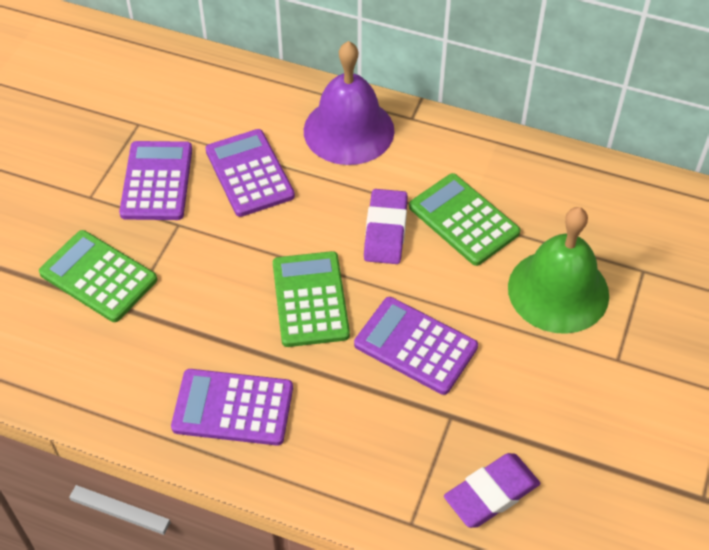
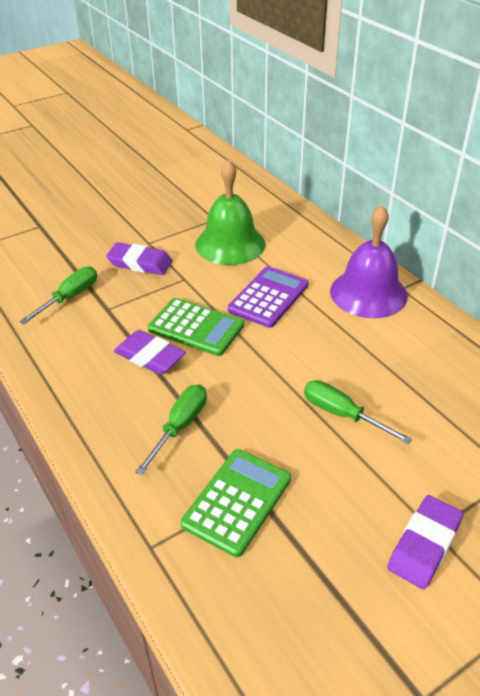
green calculator: 3 -> 2
green screwdriver: 0 -> 3
purple calculator: 4 -> 1
purple eraser: 2 -> 3

